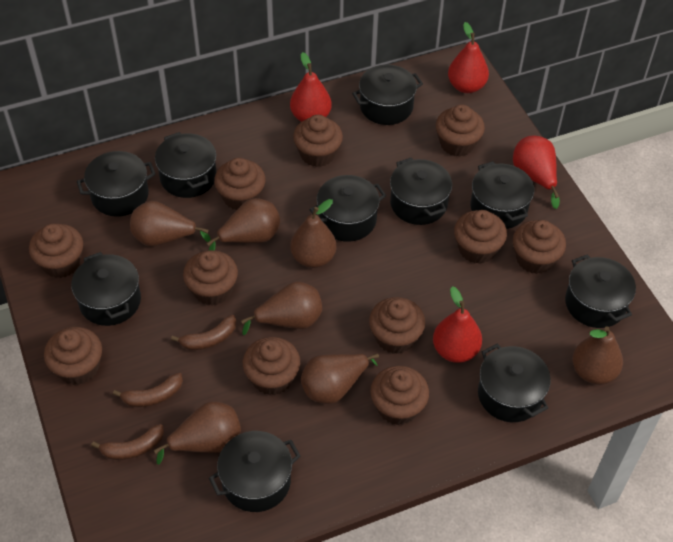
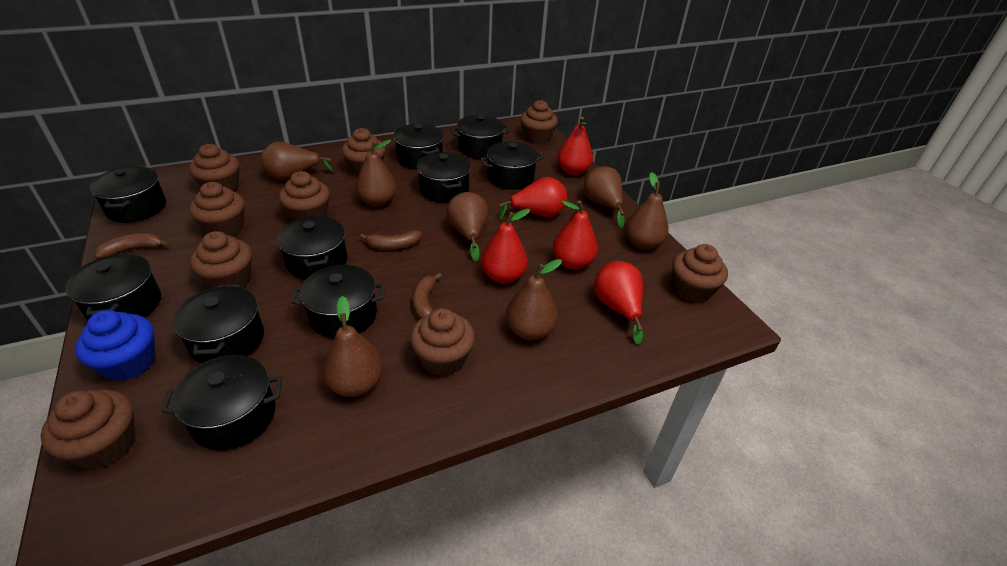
blue cupcake: 0 -> 1
brown cupcake: 11 -> 9
red pear: 4 -> 5

